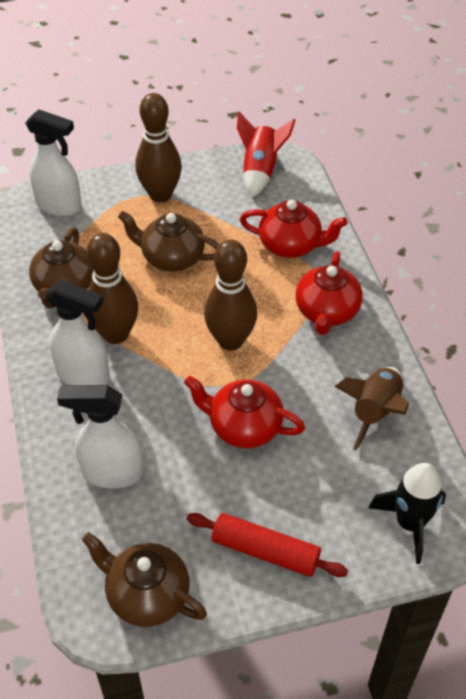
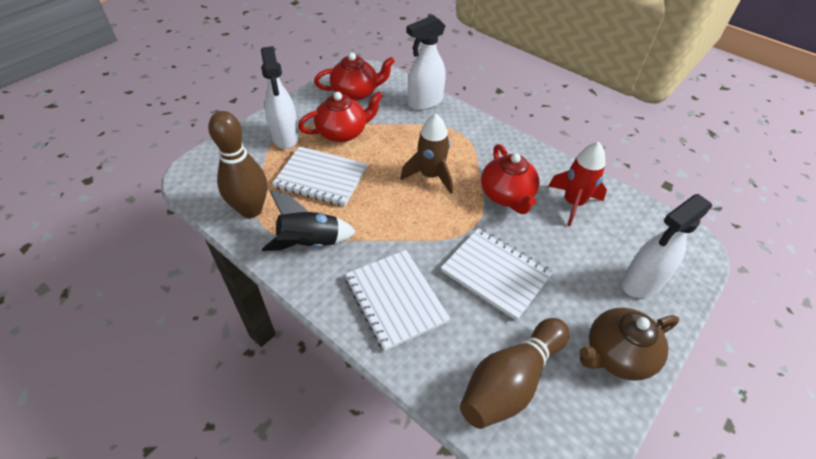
brown bowling pin: 3 -> 2
brown teapot: 3 -> 1
red rolling pin: 1 -> 0
white notebook: 0 -> 3

